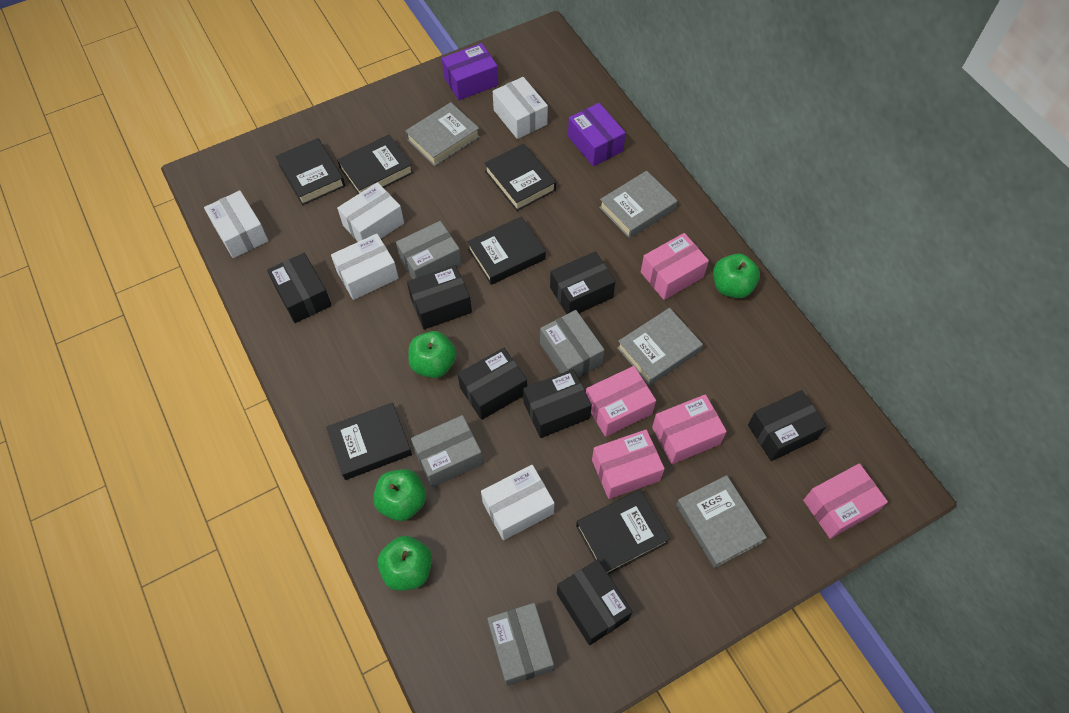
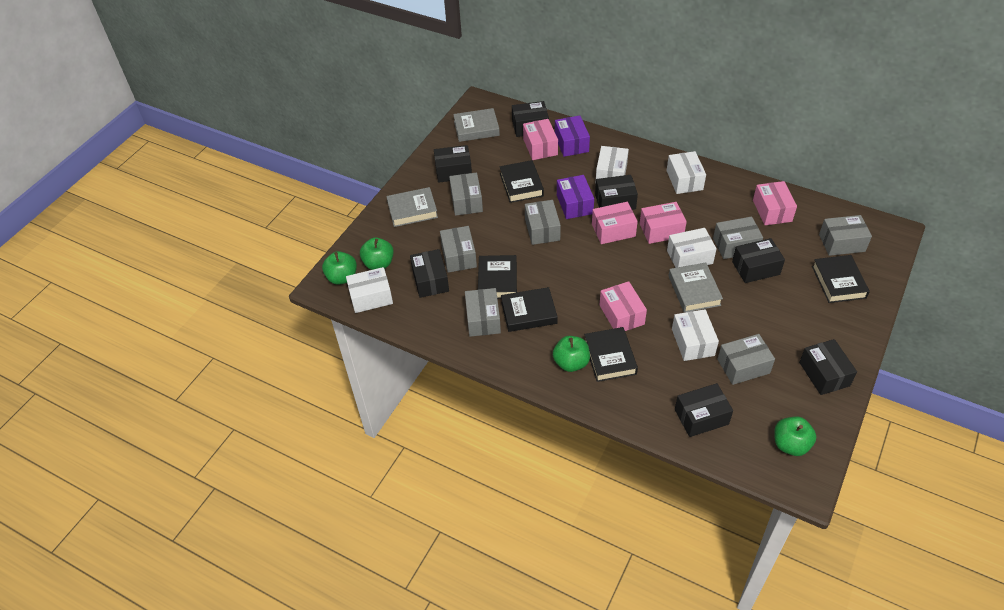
black book: 6 -> 5
grey book: 4 -> 3
grey box: 4 -> 7

